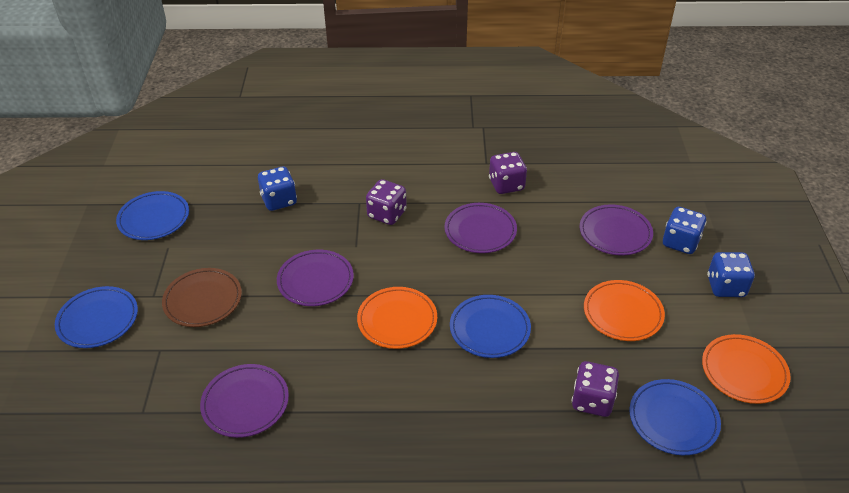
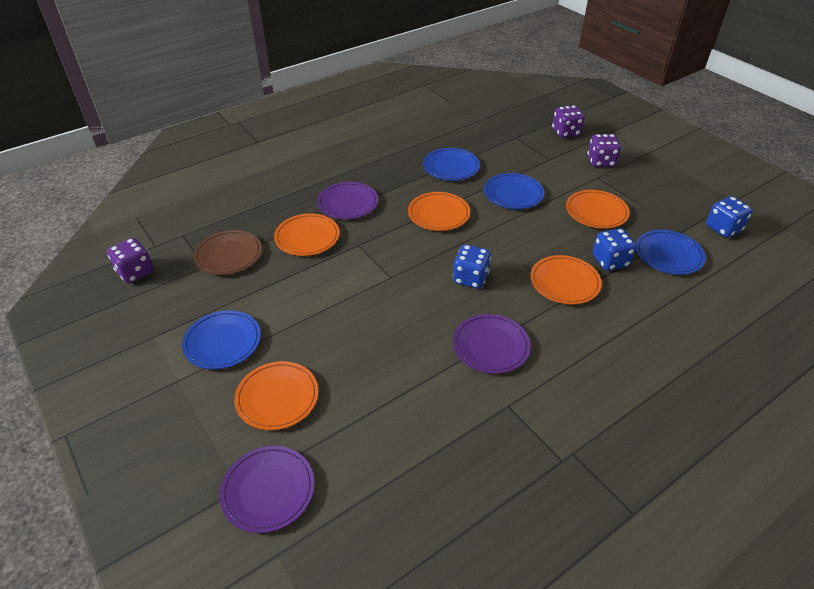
orange plate: 3 -> 5
purple plate: 4 -> 3

